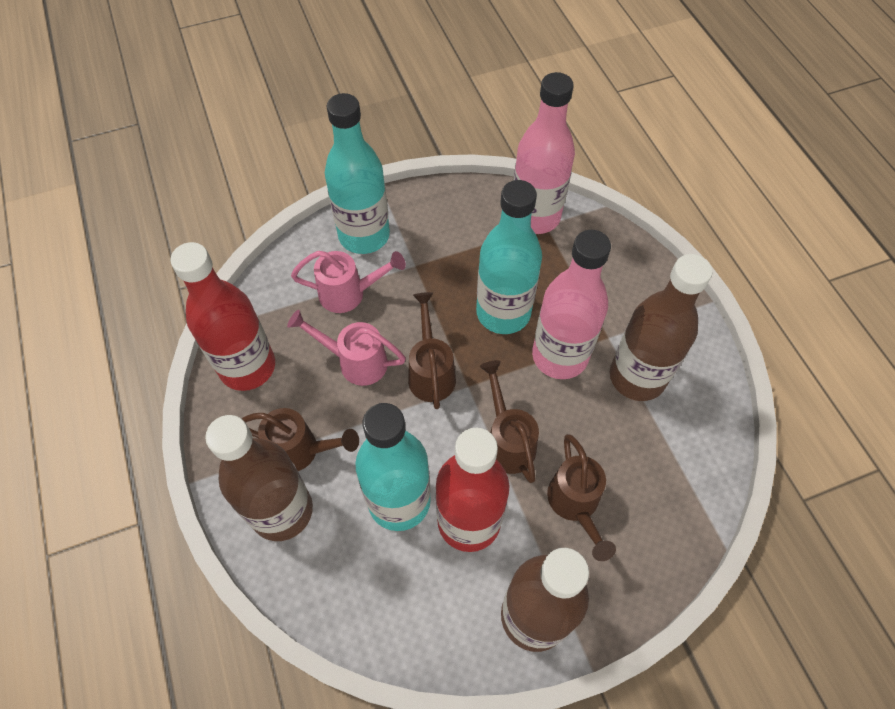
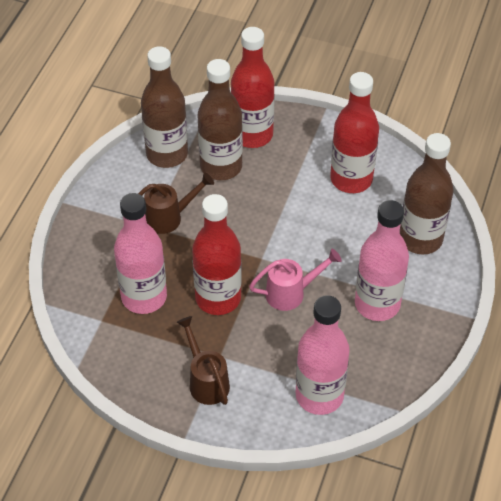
brown watering can: 4 -> 2
pink bottle: 2 -> 3
pink watering can: 2 -> 1
red bottle: 2 -> 3
turquoise bottle: 3 -> 0

